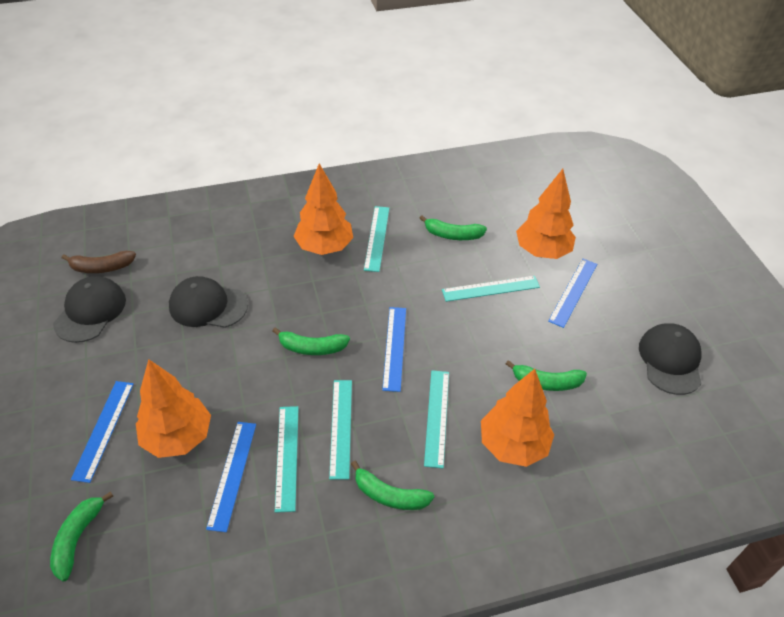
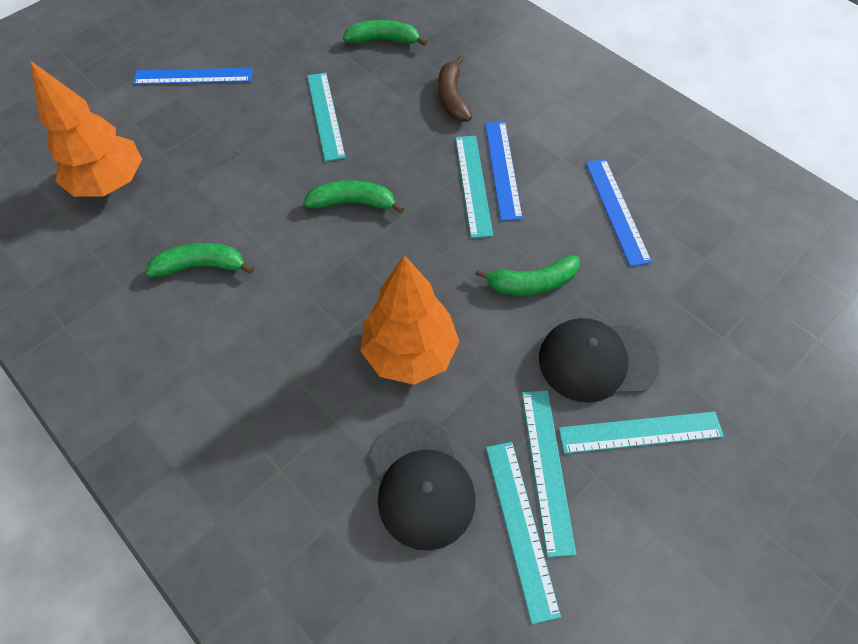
black cap: 3 -> 2
blue ruler: 4 -> 3
green banana: 5 -> 4
orange tree: 4 -> 2

